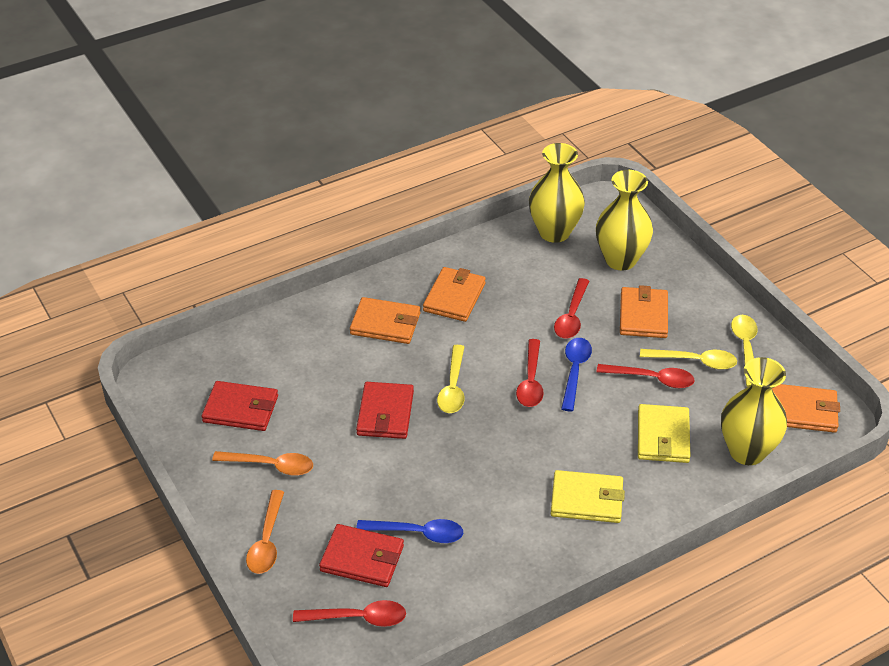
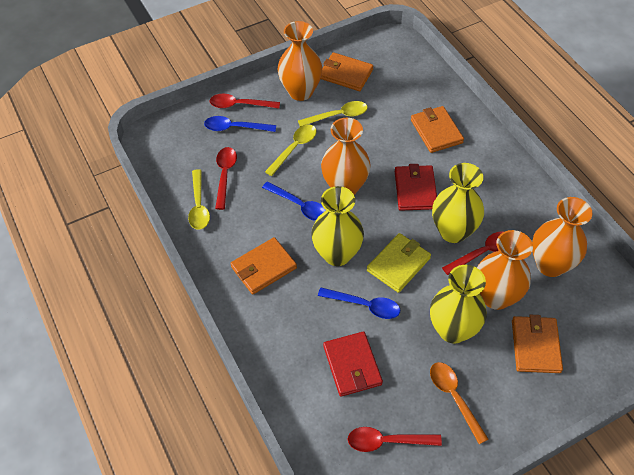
blue spoon: 2 -> 3
orange spoon: 2 -> 1
orange vase: 0 -> 4
red wallet: 3 -> 2
yellow wallet: 2 -> 1

